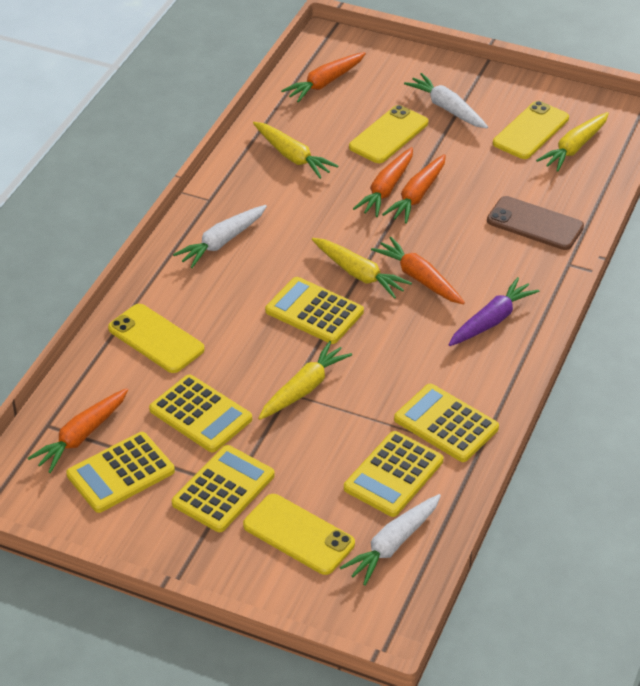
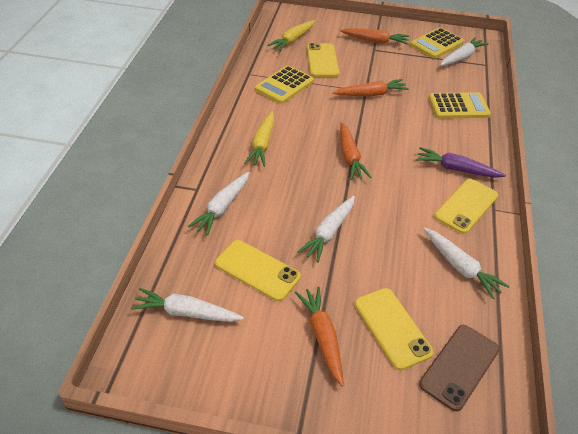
orange carrot: 5 -> 4
white carrot: 3 -> 5
yellow calculator: 6 -> 3
yellow carrot: 4 -> 2

